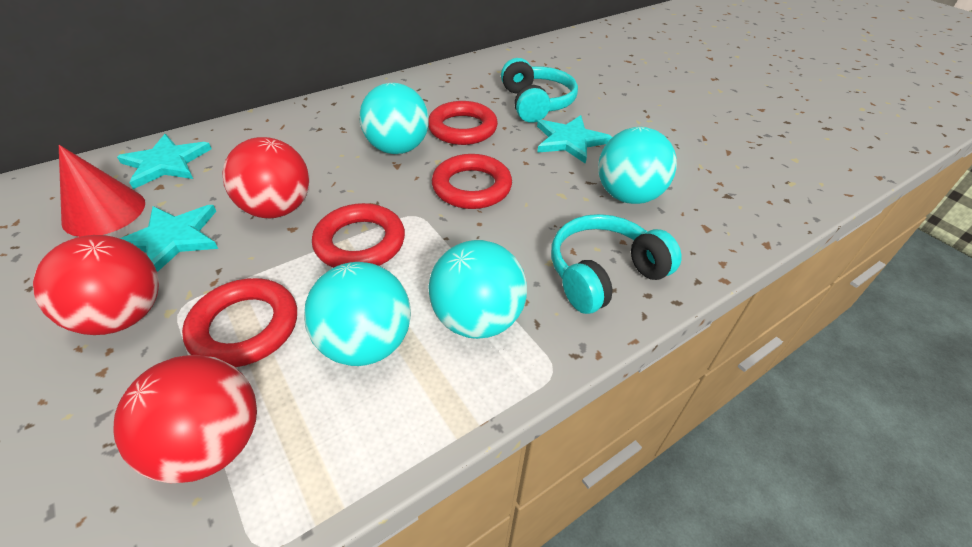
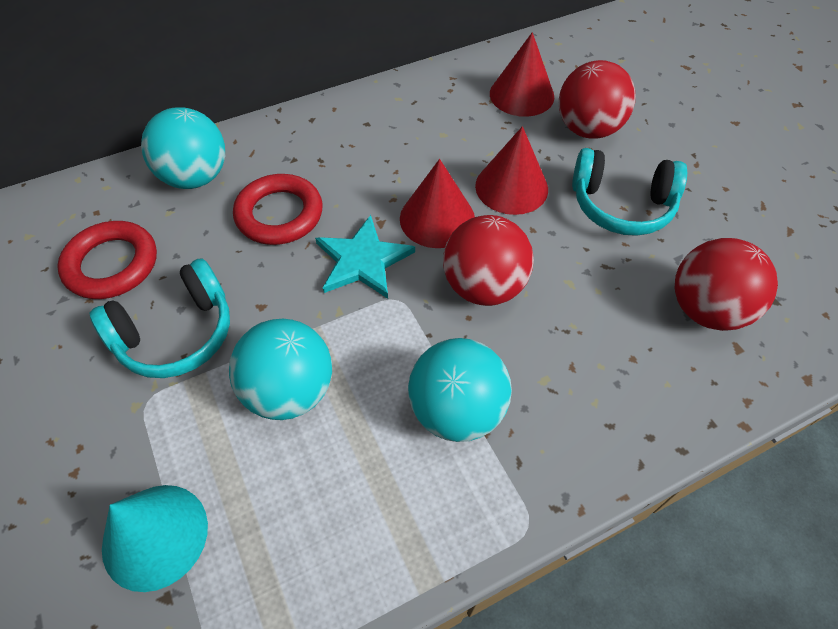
red cone: 1 -> 3
red ring: 4 -> 2
turquoise ball: 4 -> 3
turquoise cone: 0 -> 1
turquoise star: 3 -> 1

